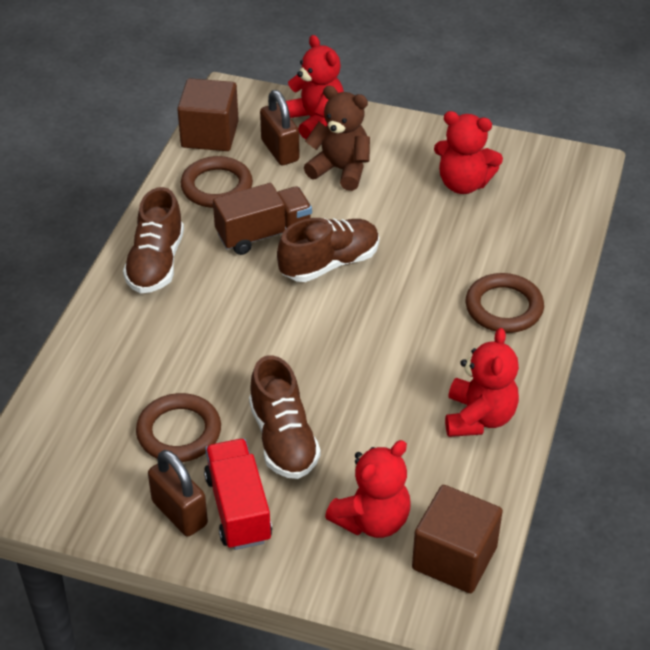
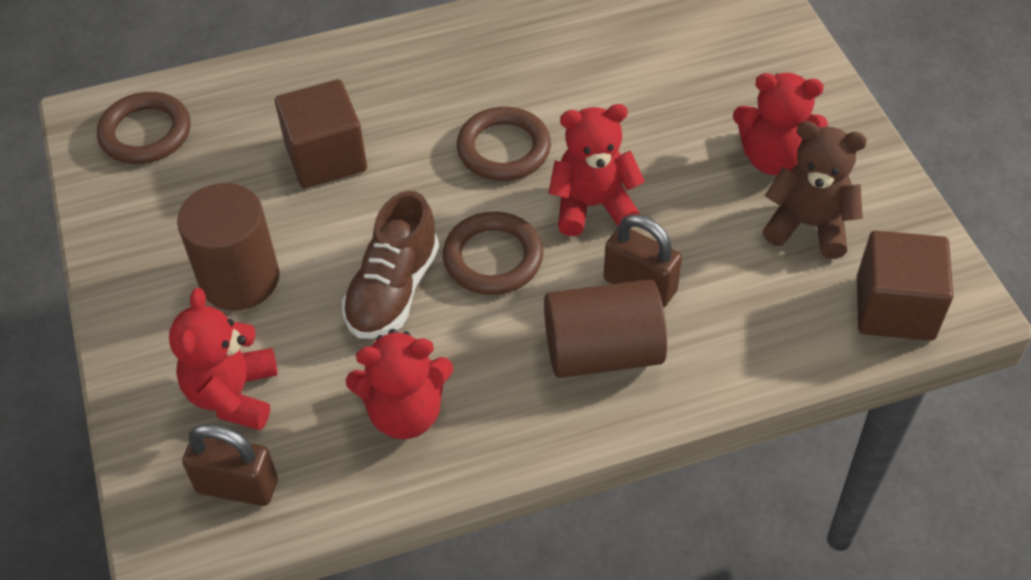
brown cylinder: 0 -> 2
brown shoe: 3 -> 1
brown truck: 1 -> 0
red truck: 1 -> 0

